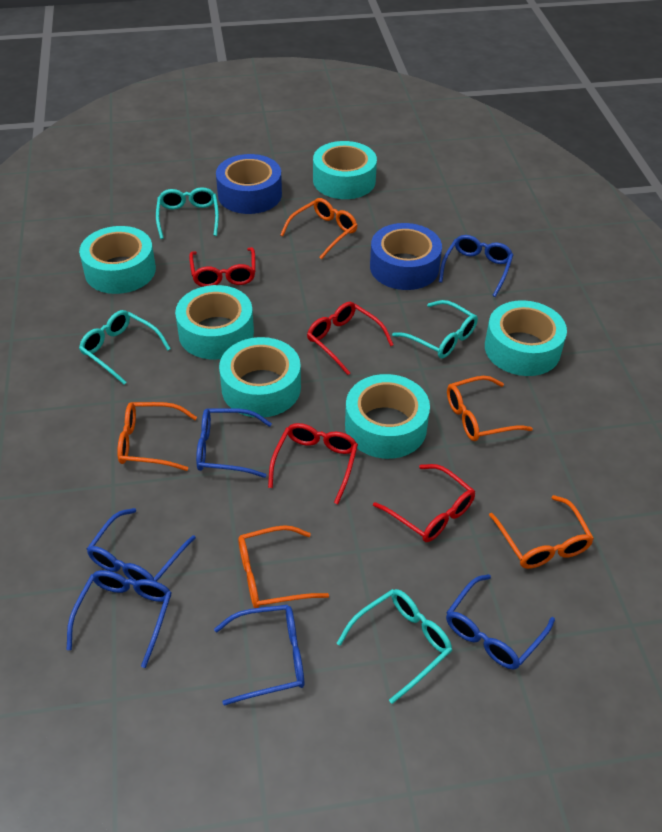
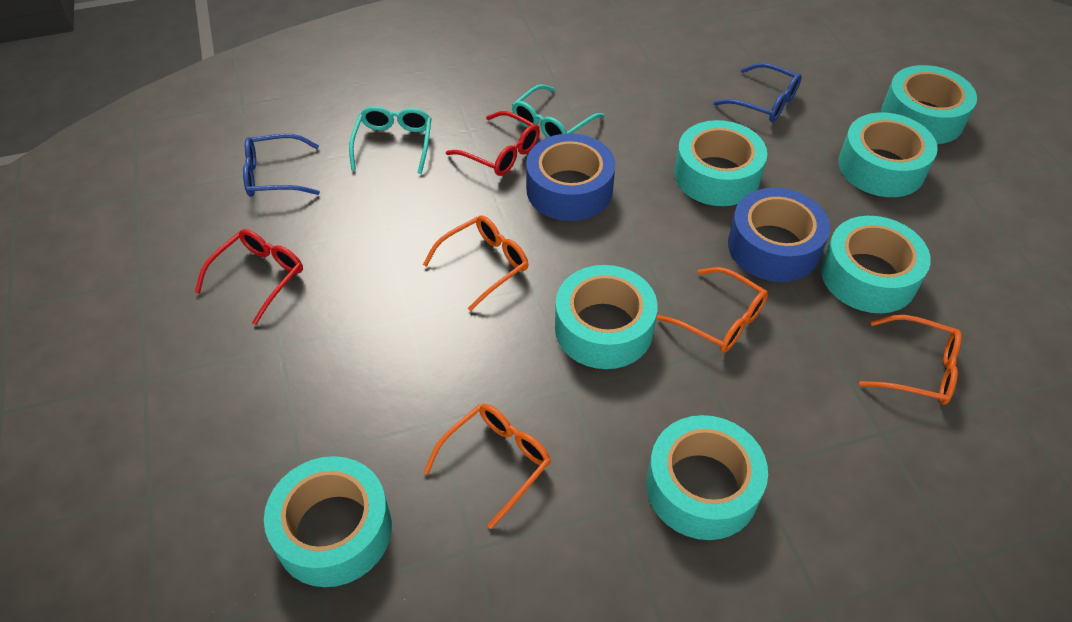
blue glasses: 6 -> 2
orange glasses: 5 -> 4
red glasses: 4 -> 2
turquoise glasses: 4 -> 2
turquoise tape: 6 -> 7

